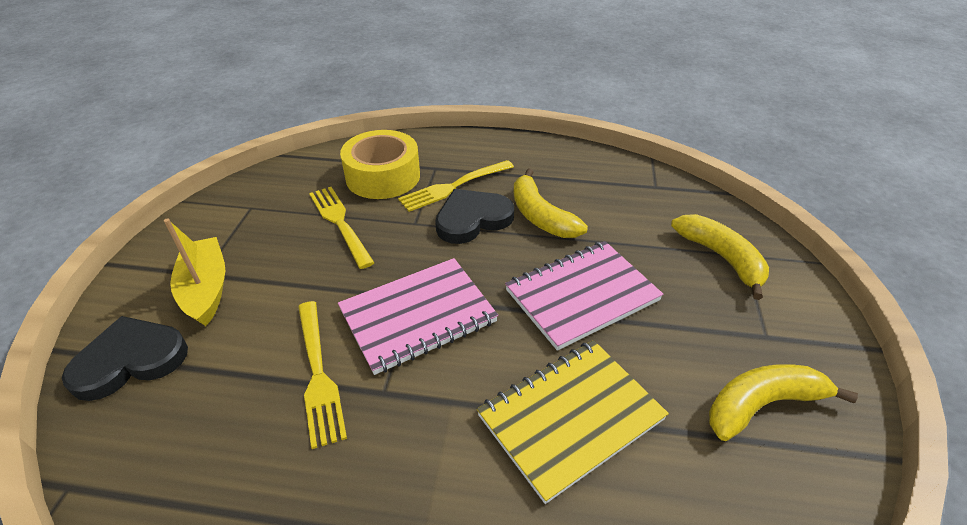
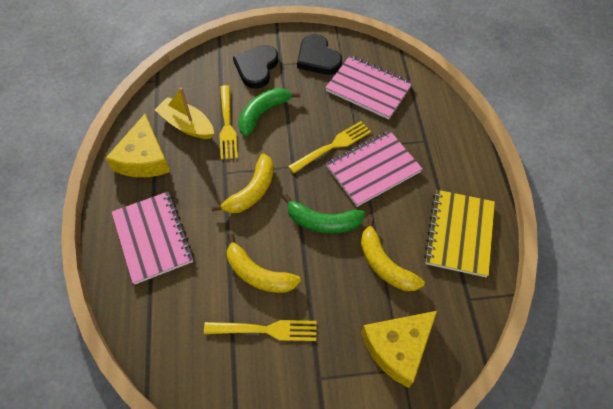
green banana: 0 -> 2
pink notebook: 2 -> 3
yellow cheese: 0 -> 2
yellow tape: 1 -> 0

